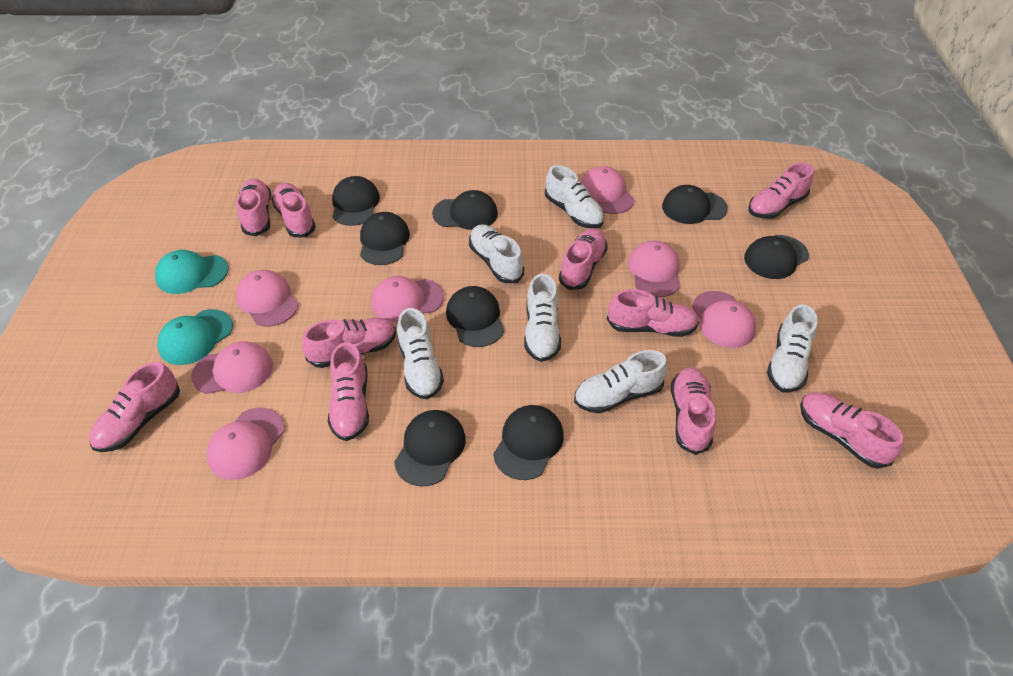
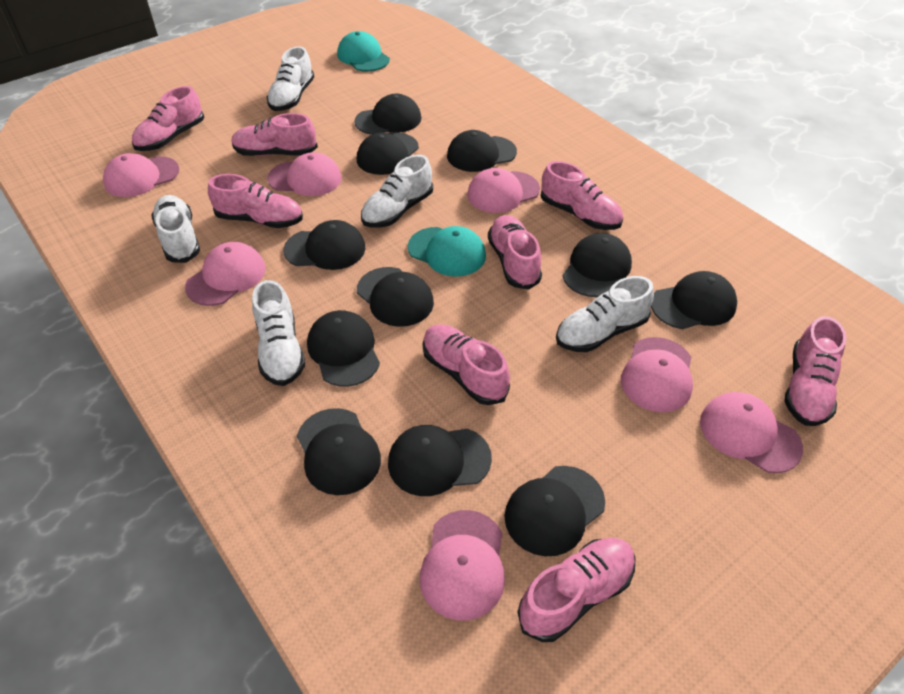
black cap: 8 -> 11
pink shoe: 10 -> 8
white shoe: 6 -> 5

